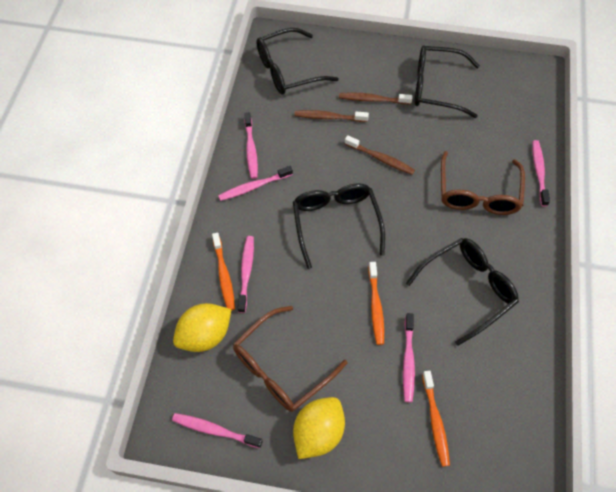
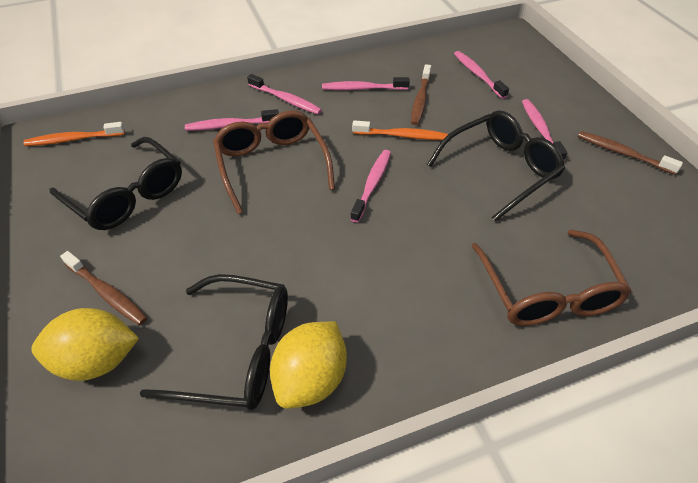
black glasses: 4 -> 3
orange toothbrush: 3 -> 2

